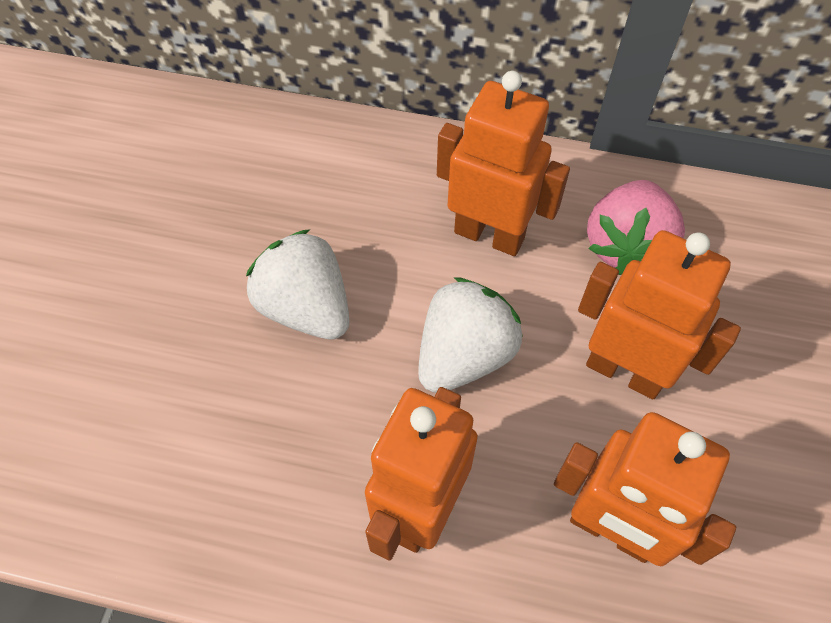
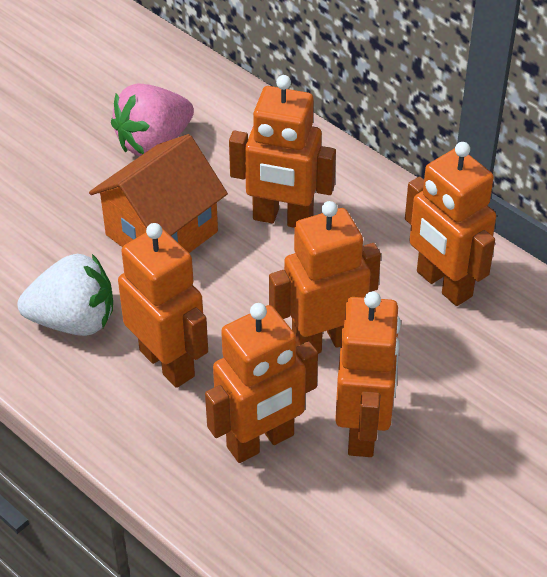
orange house: 0 -> 1
orange robot: 4 -> 6
white strawberry: 2 -> 1

